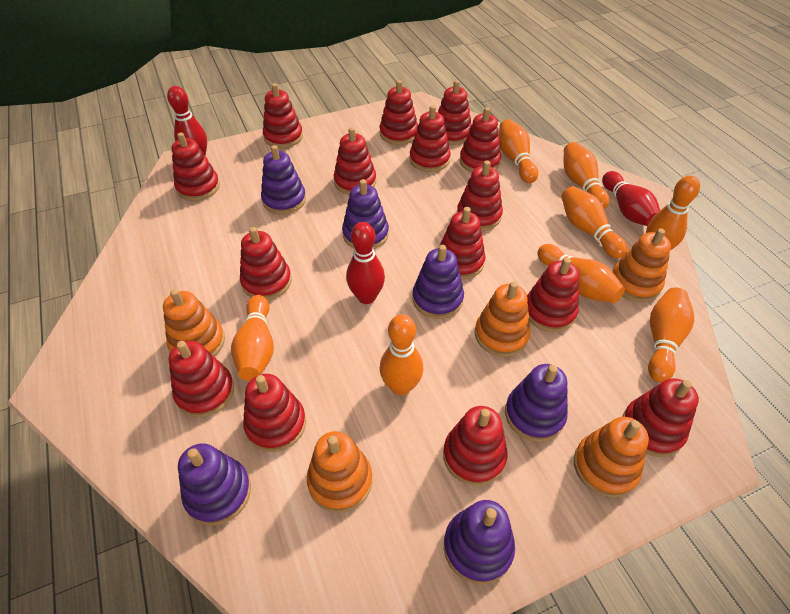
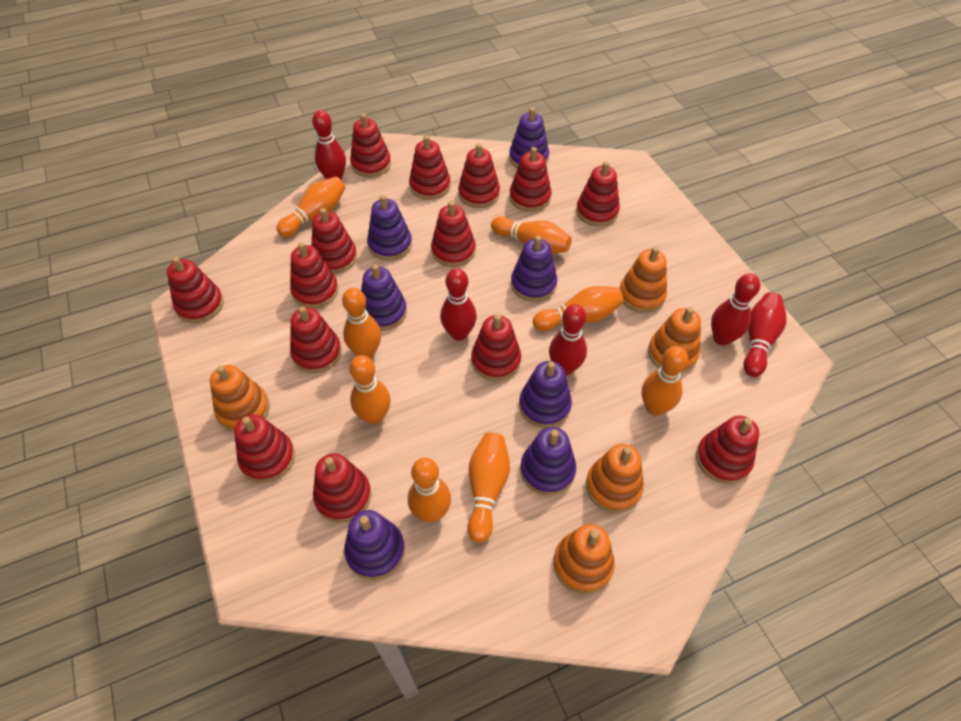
purple stacking toy: 6 -> 7
red bowling pin: 3 -> 5
red stacking toy: 15 -> 14

